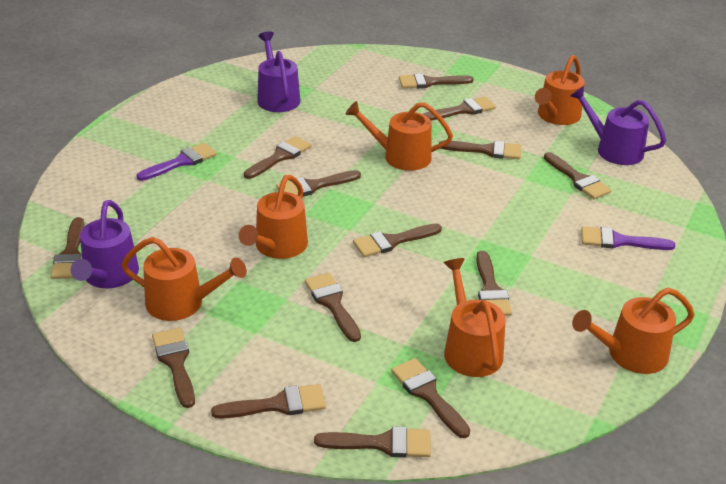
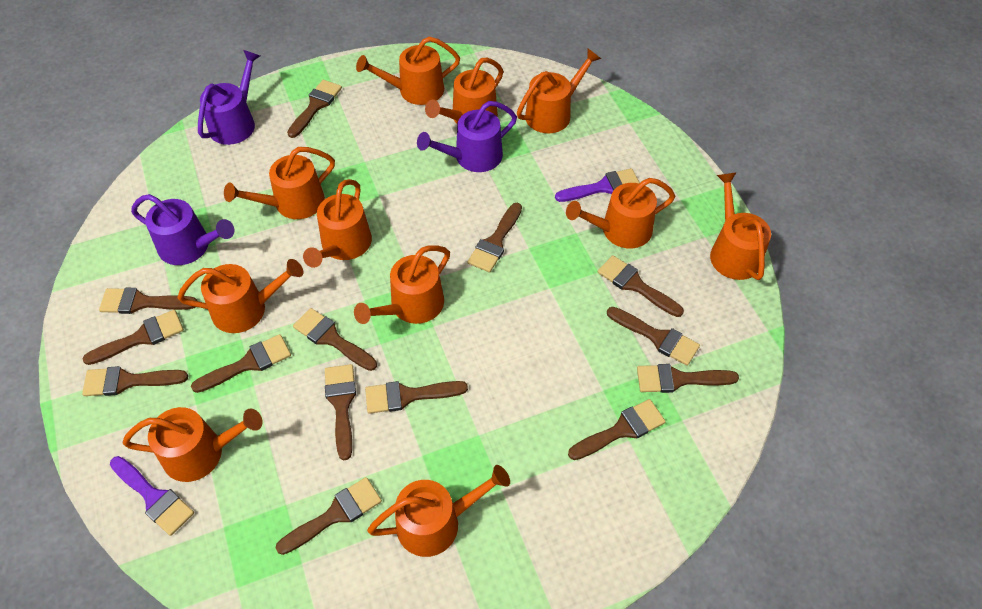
orange watering can: 6 -> 11

